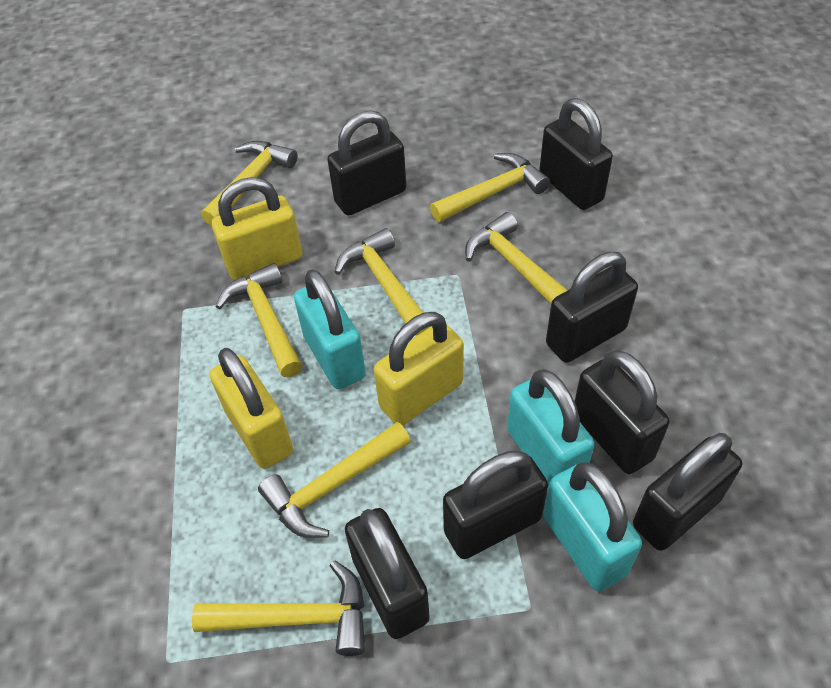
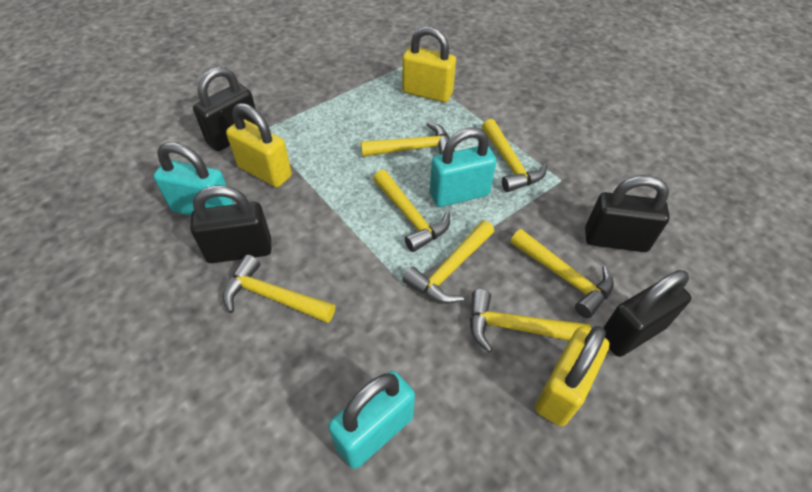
black padlock: 7 -> 4

